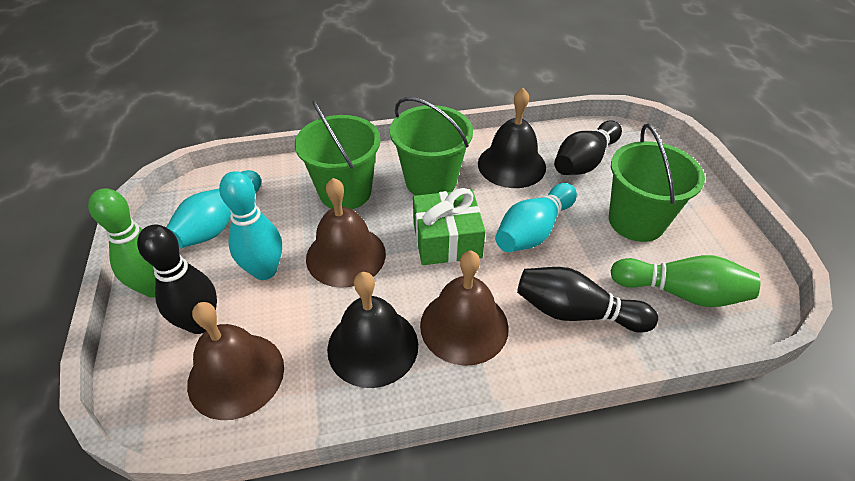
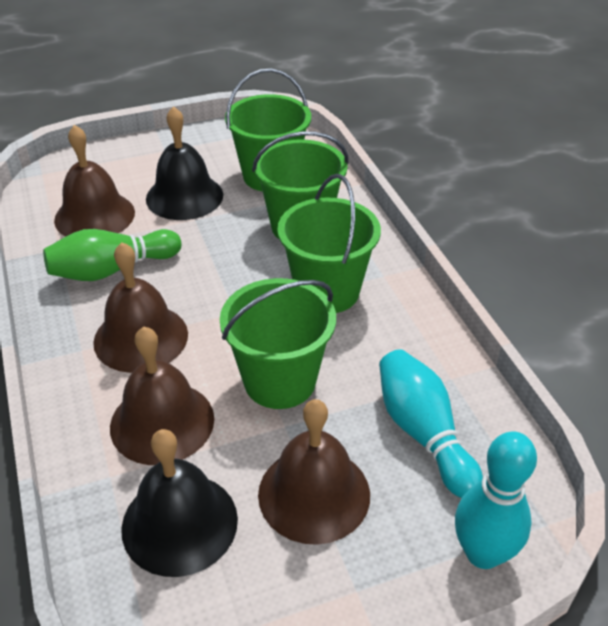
black bowling pin: 3 -> 0
brown bell: 3 -> 4
green bowling pin: 2 -> 1
green bucket: 3 -> 4
green gift: 1 -> 0
turquoise bowling pin: 3 -> 2

